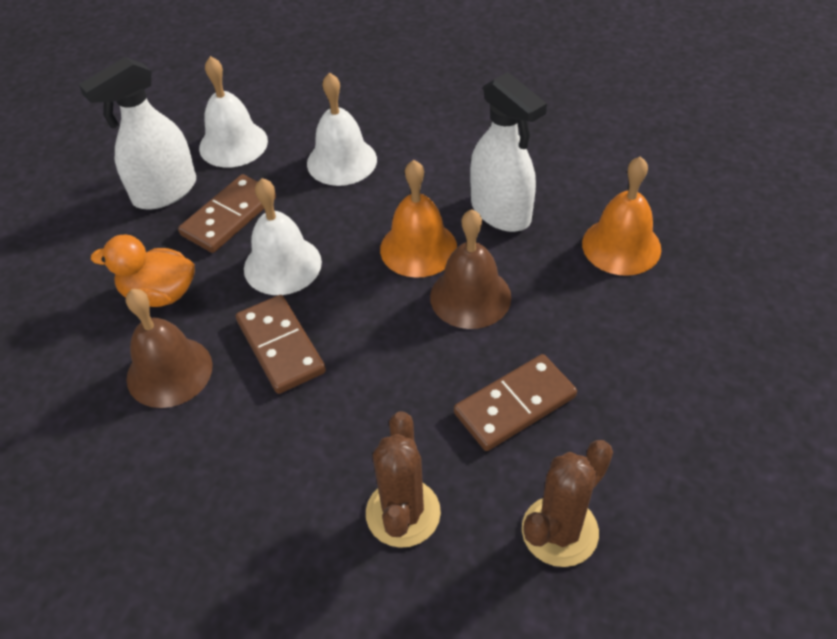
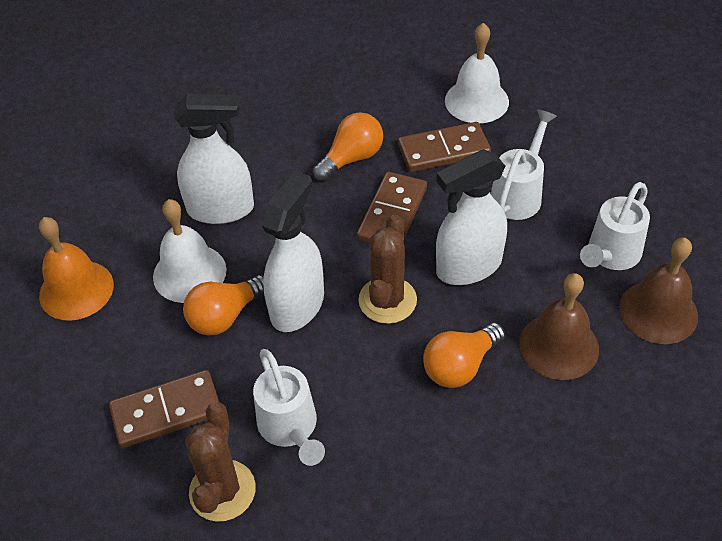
orange bell: 2 -> 1
orange duck: 1 -> 0
orange light bulb: 0 -> 3
white bell: 3 -> 2
white spray bottle: 2 -> 3
white watering can: 0 -> 3

